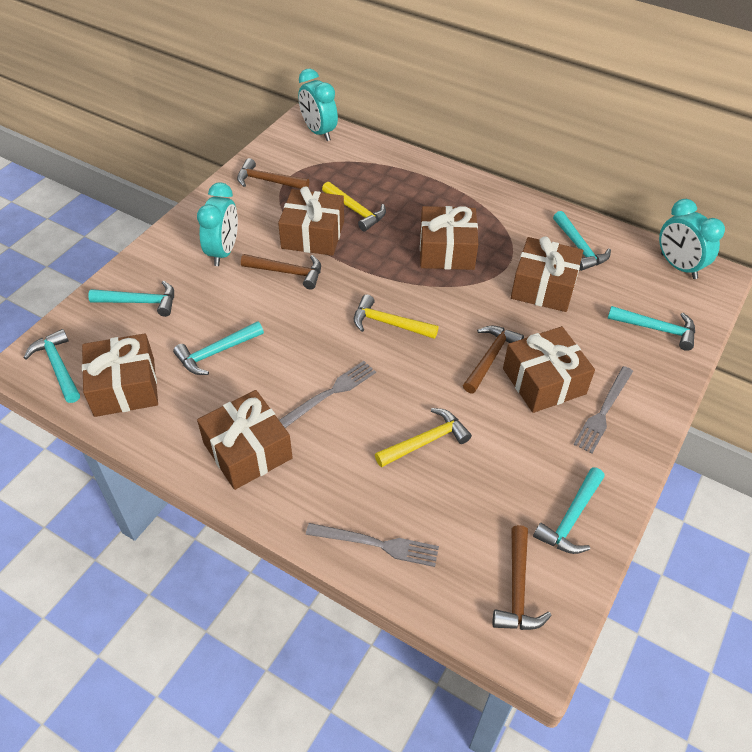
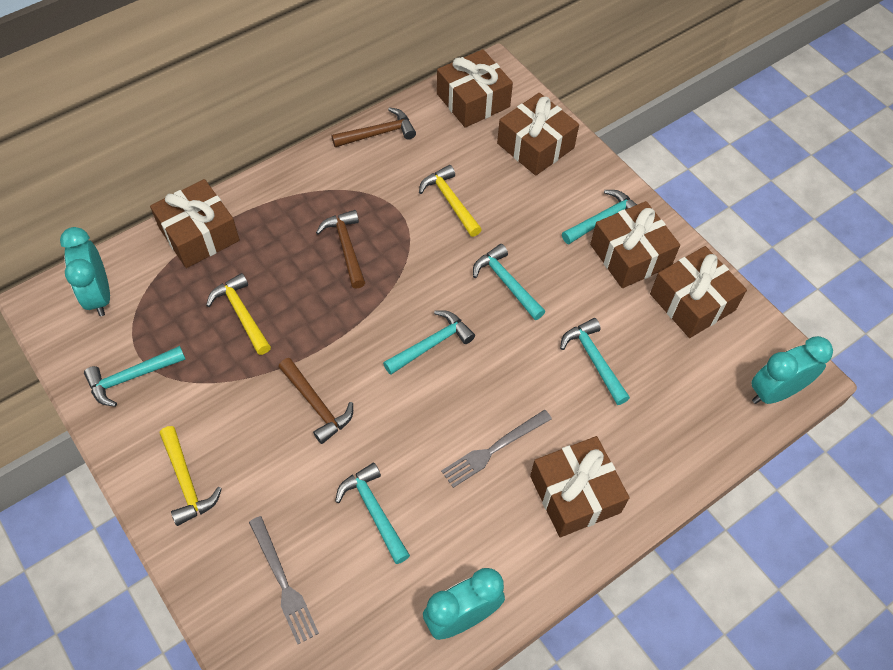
brown hammer: 4 -> 3
grey fork: 3 -> 2

